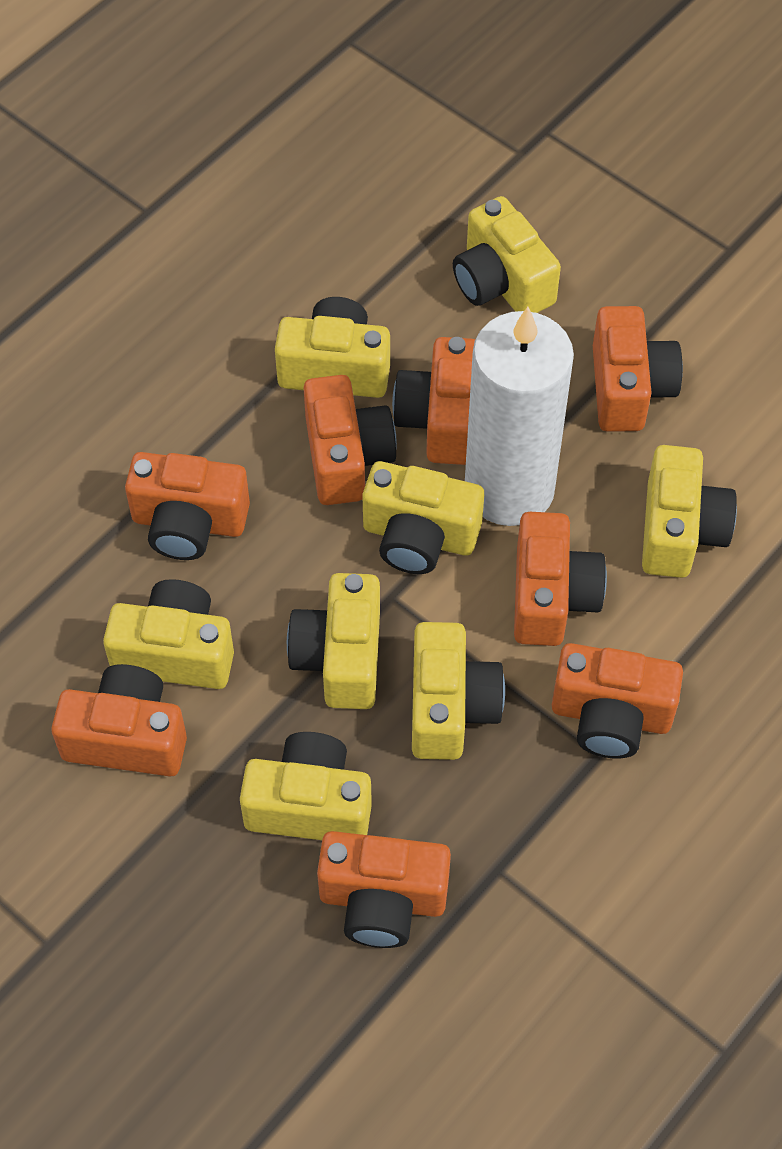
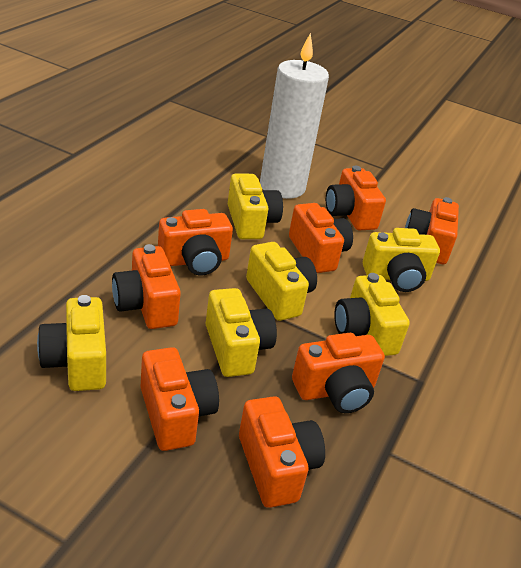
yellow camera: 8 -> 6

